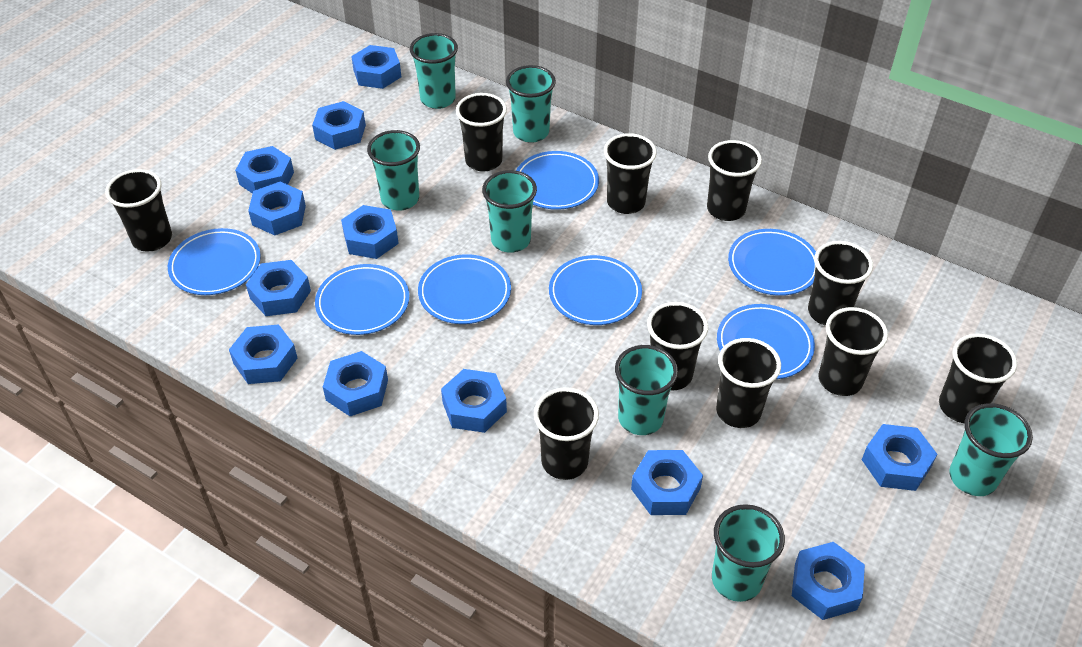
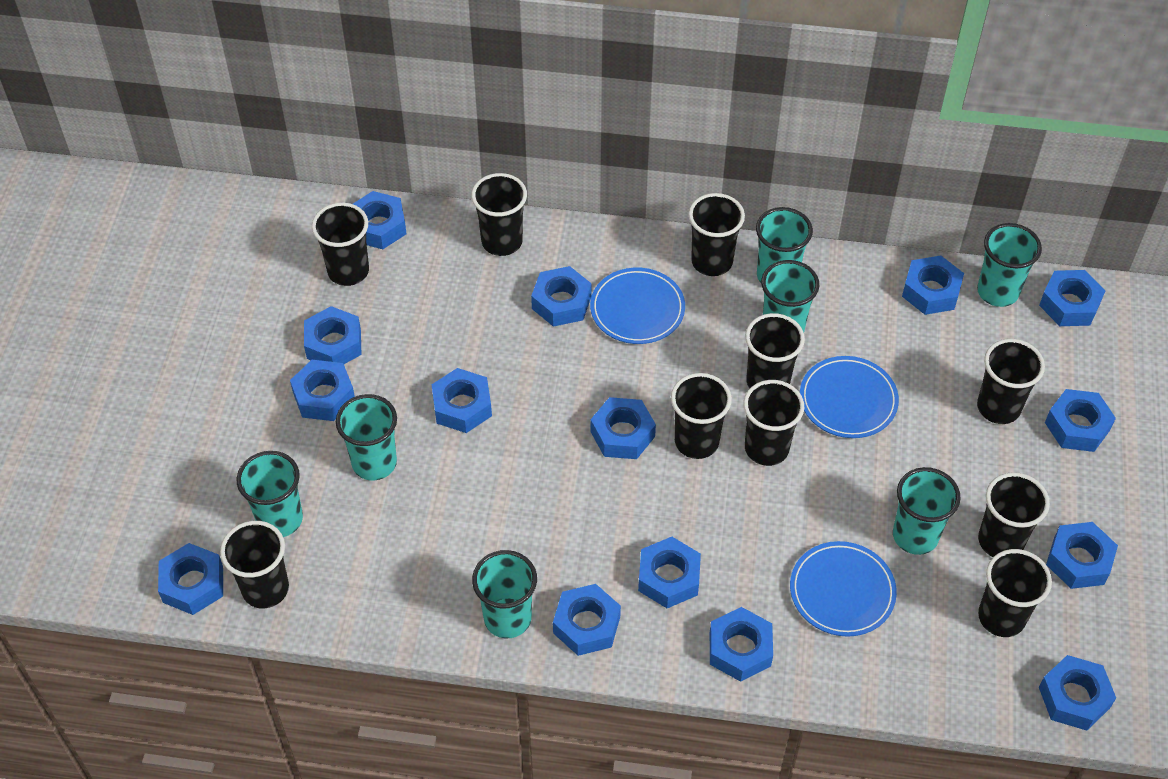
blue nut: 12 -> 15
blue plate: 7 -> 3

